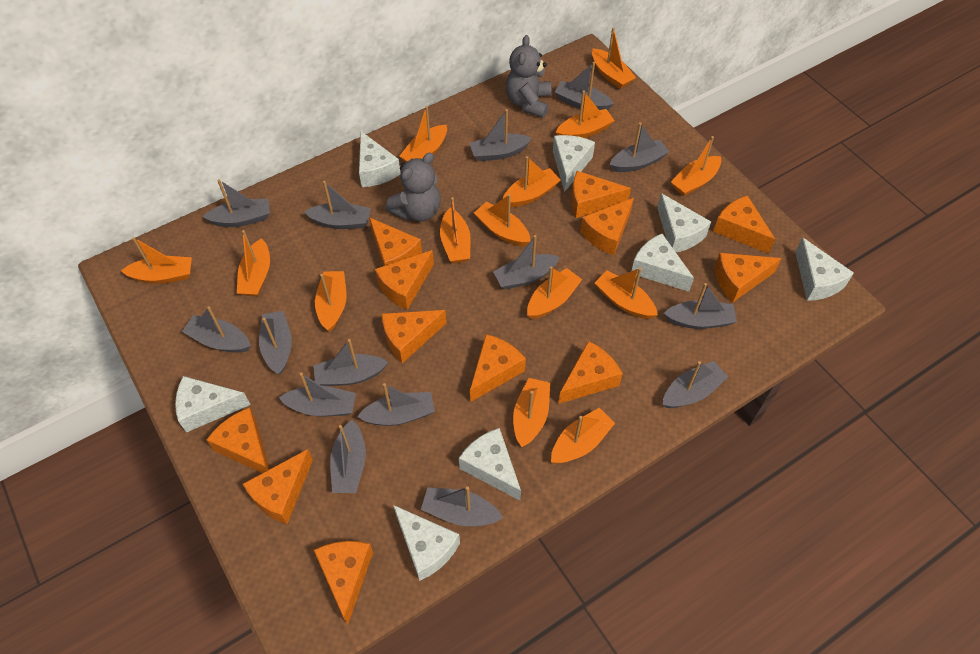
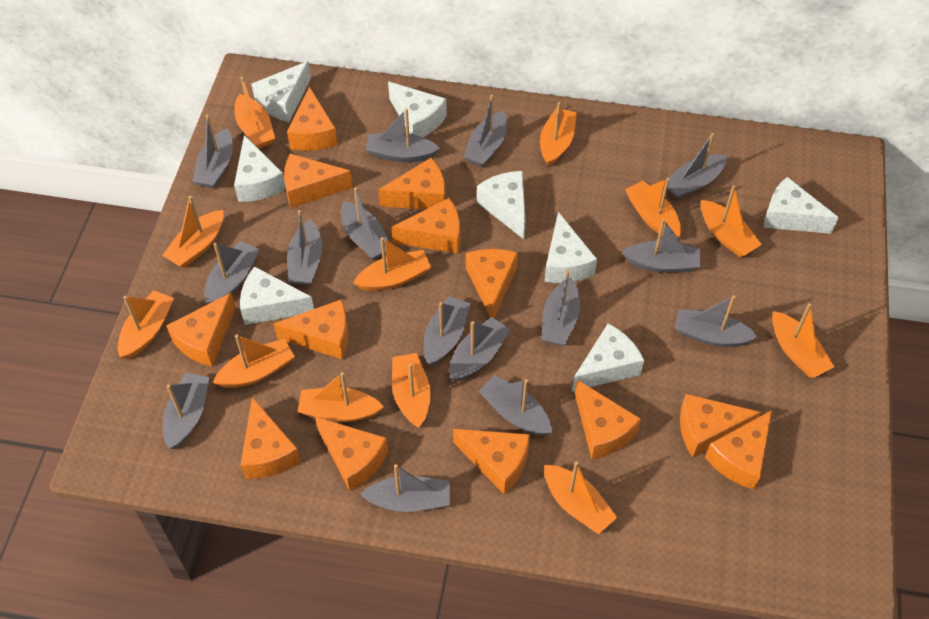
grey teddy bear: 2 -> 0
orange boat: 14 -> 12
orange cheese: 12 -> 13

